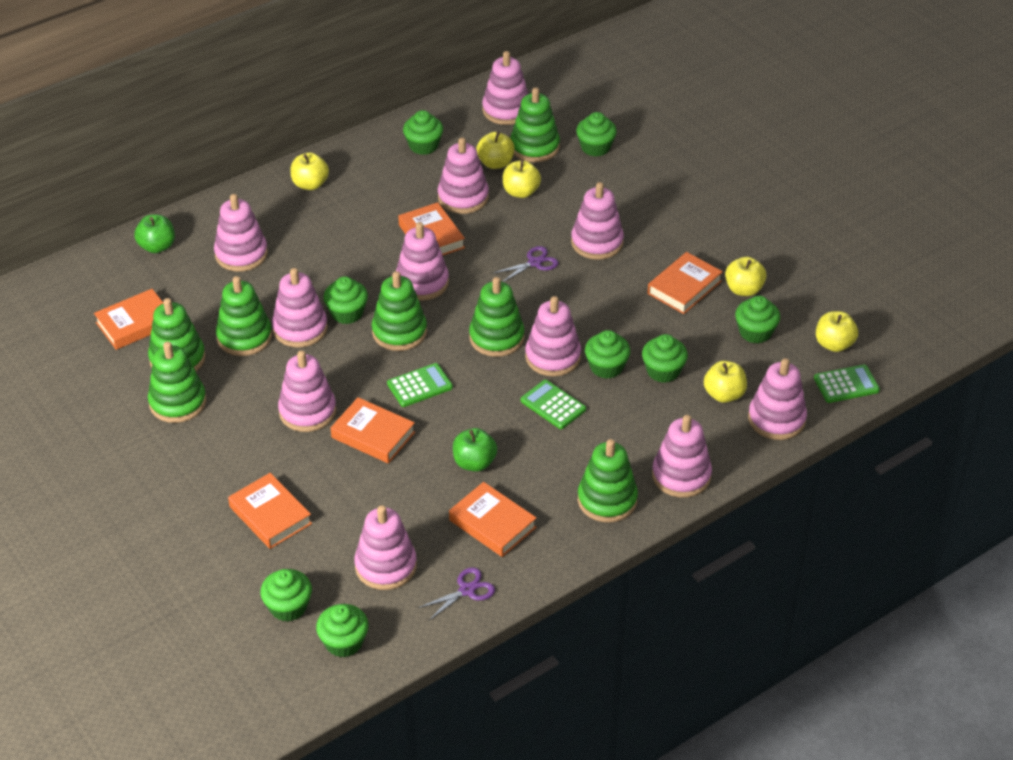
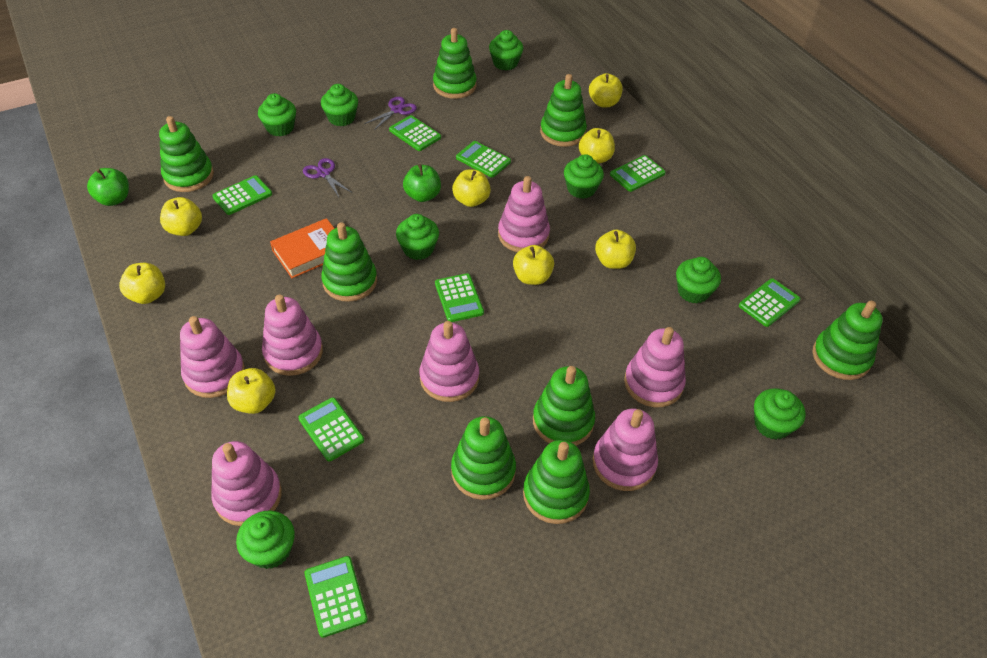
green calculator: 3 -> 8
green stacking toy: 7 -> 8
orange book: 6 -> 1
pink stacking toy: 11 -> 7
yellow apple: 6 -> 8

